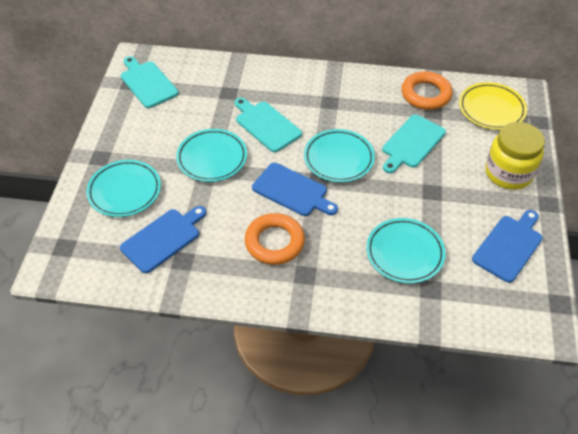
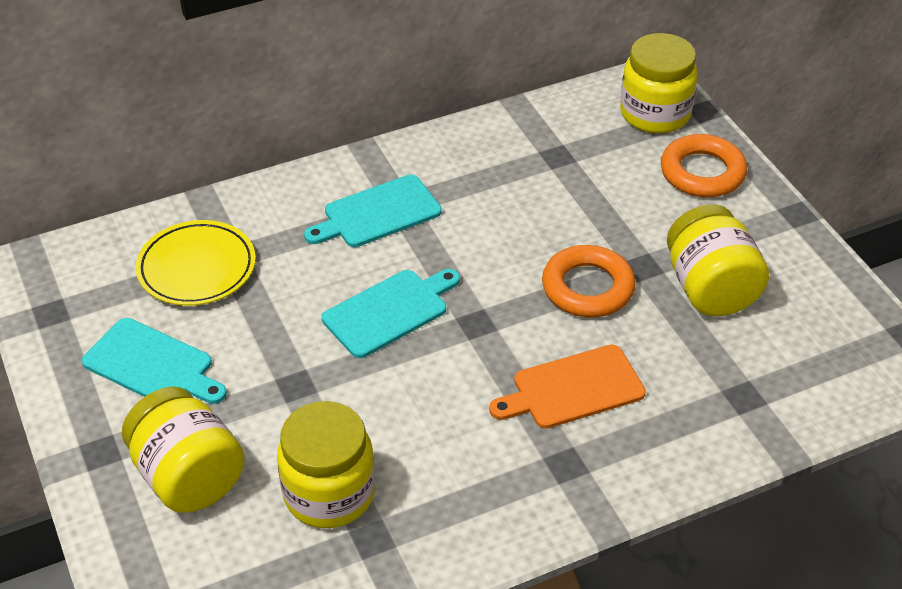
blue cutting board: 3 -> 0
orange cutting board: 0 -> 1
turquoise plate: 4 -> 0
yellow jar: 1 -> 4

